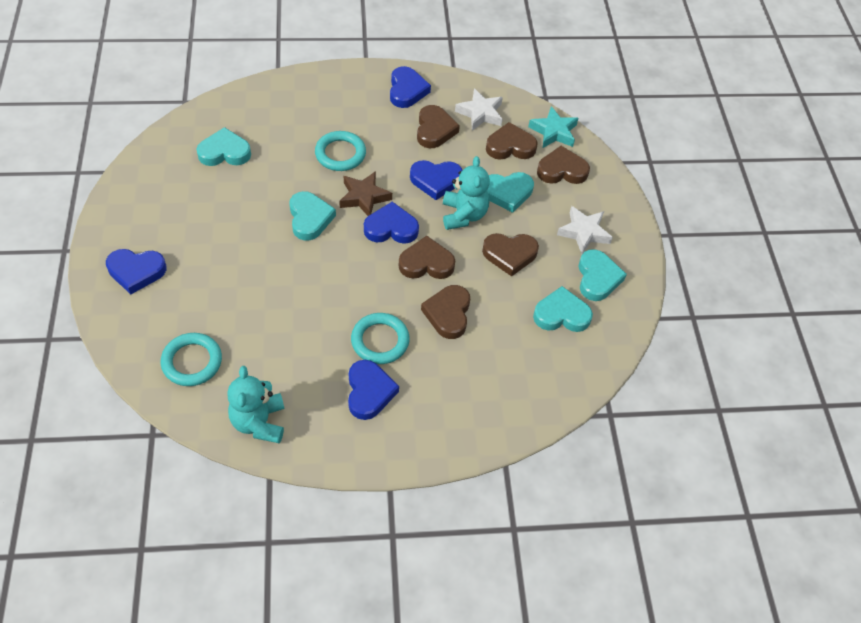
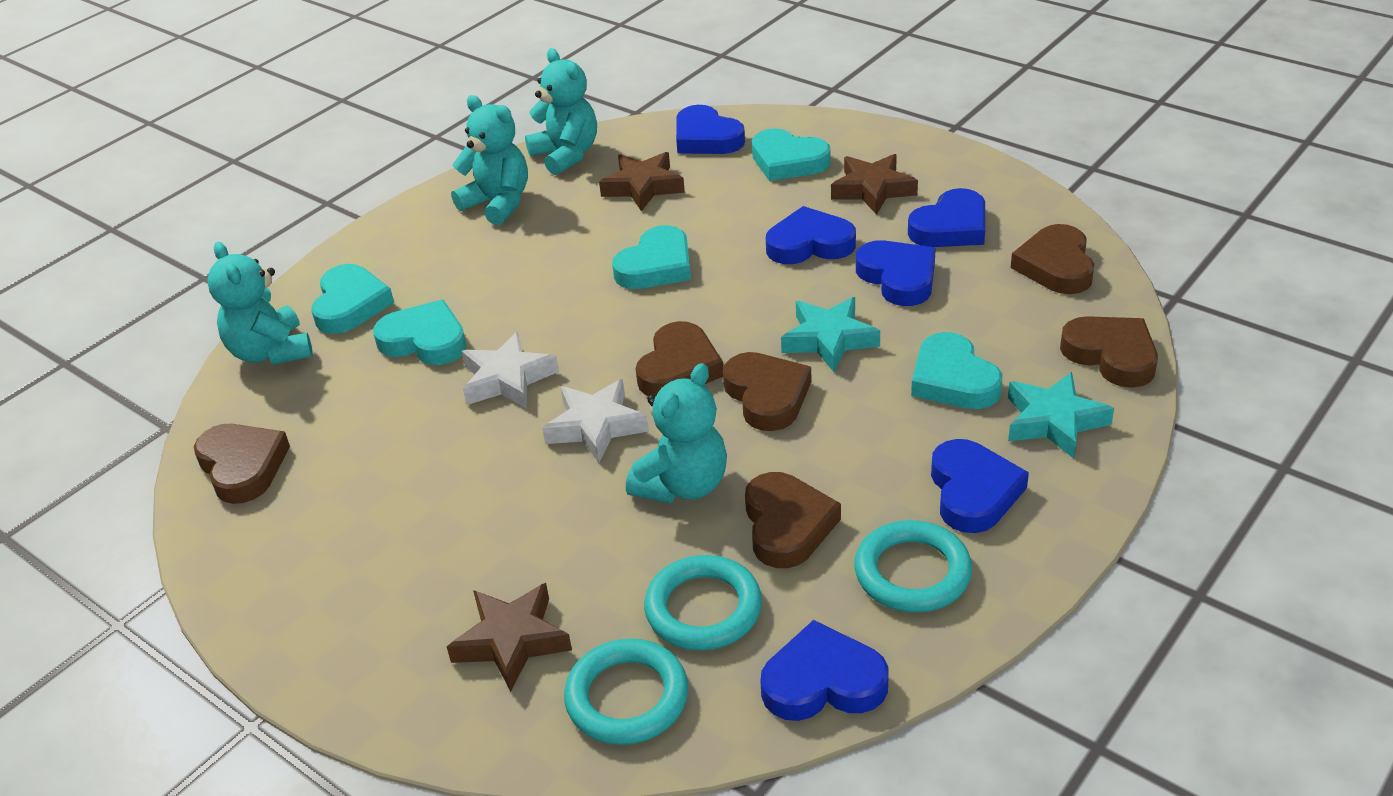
blue heart: 5 -> 6
brown star: 1 -> 3
turquoise star: 1 -> 2
turquoise teddy bear: 2 -> 4

